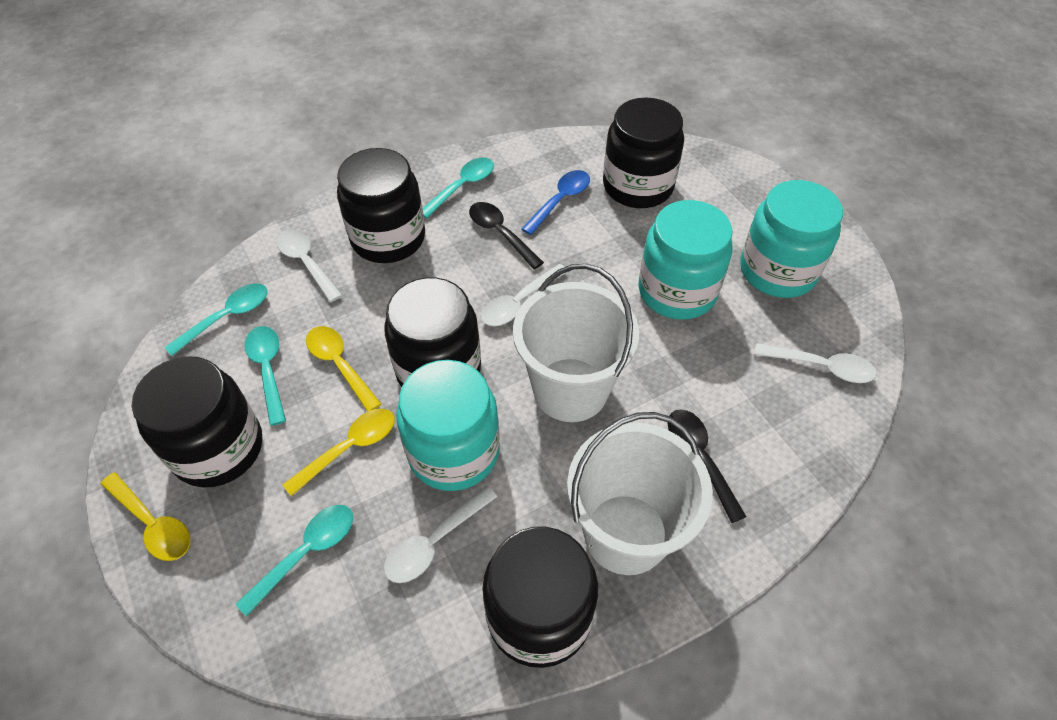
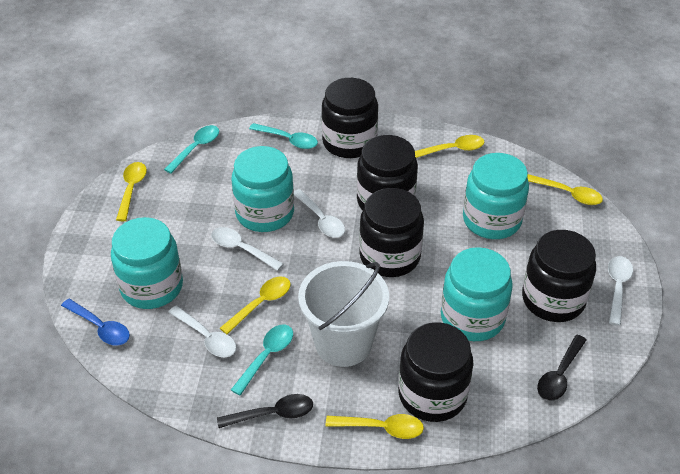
turquoise jar: 3 -> 4
turquoise spoon: 4 -> 3
white bucket: 2 -> 1
yellow spoon: 3 -> 5

